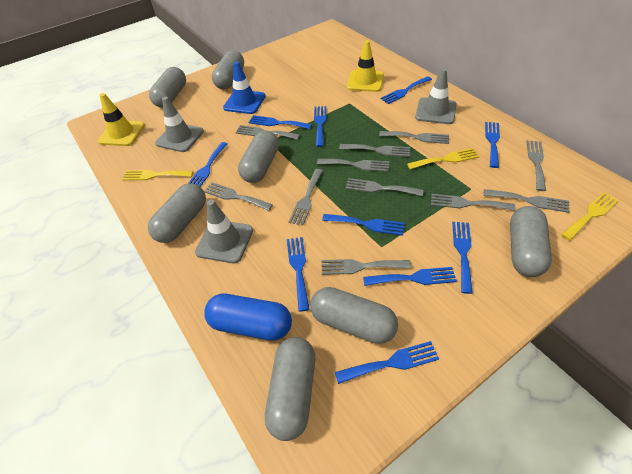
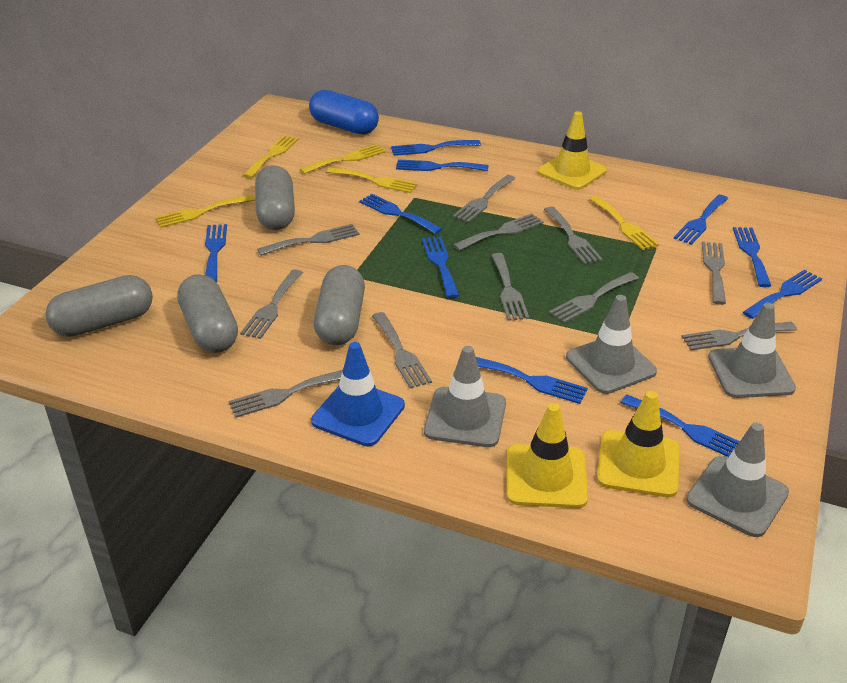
grey capsule: 7 -> 4
grey traffic cone: 3 -> 4
yellow fork: 3 -> 5
yellow traffic cone: 2 -> 3

